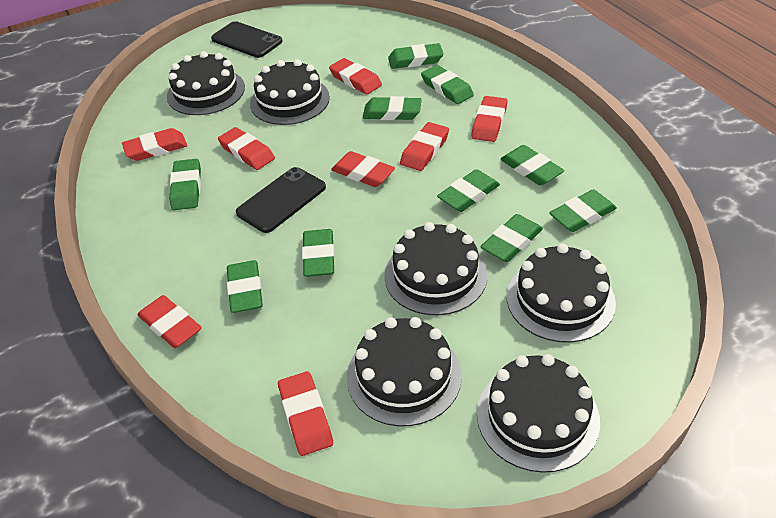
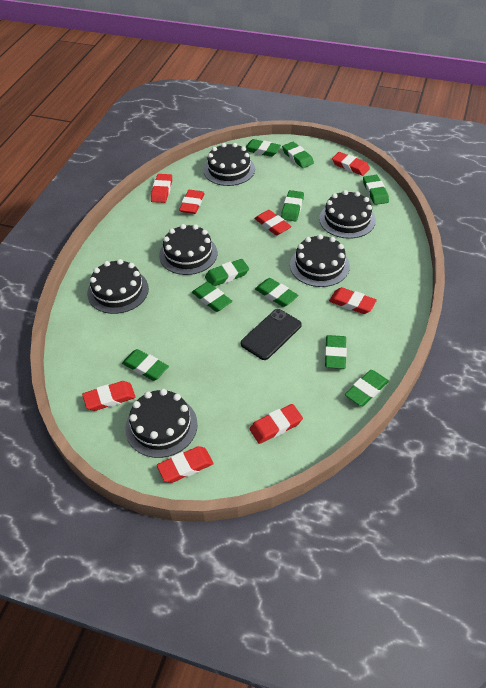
black phone: 2 -> 1

